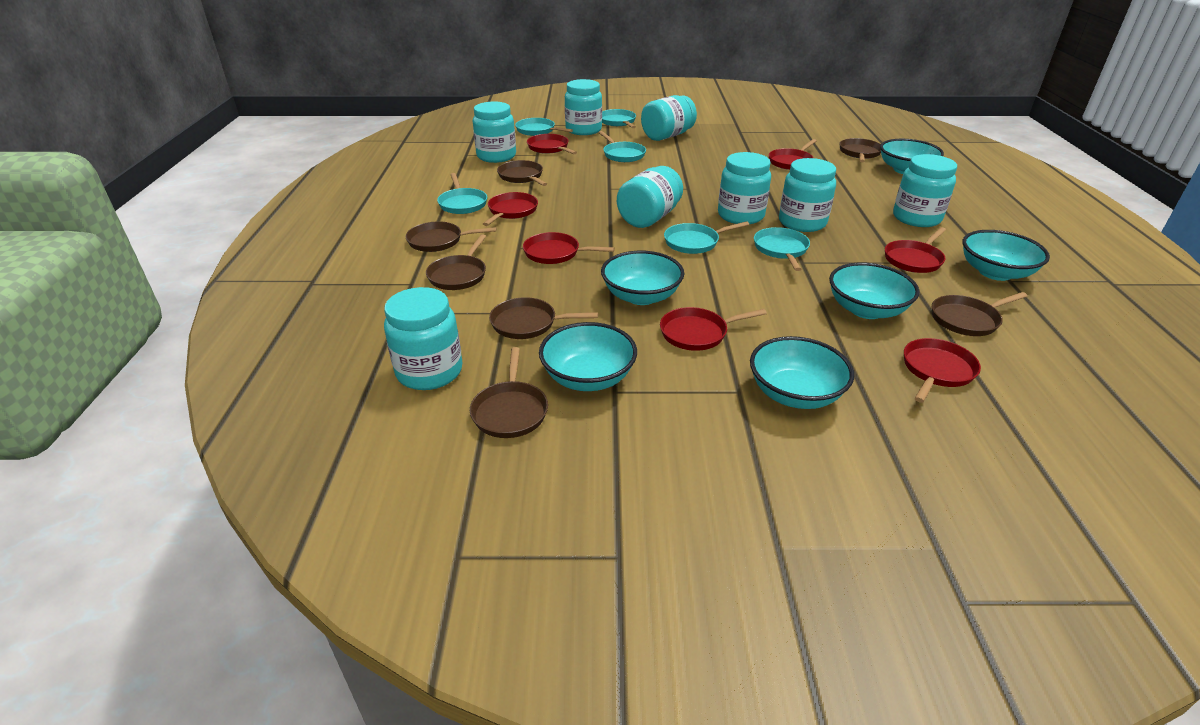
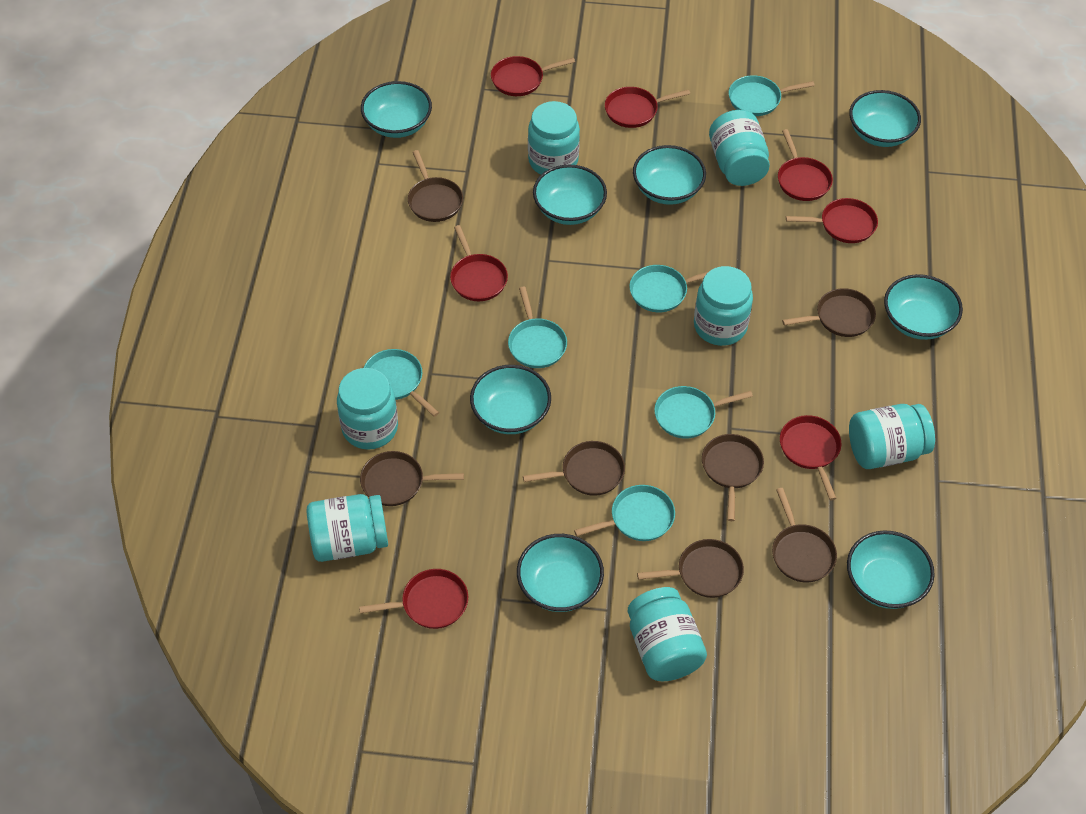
turquoise bowl: 6 -> 8
turquoise jar: 8 -> 7

